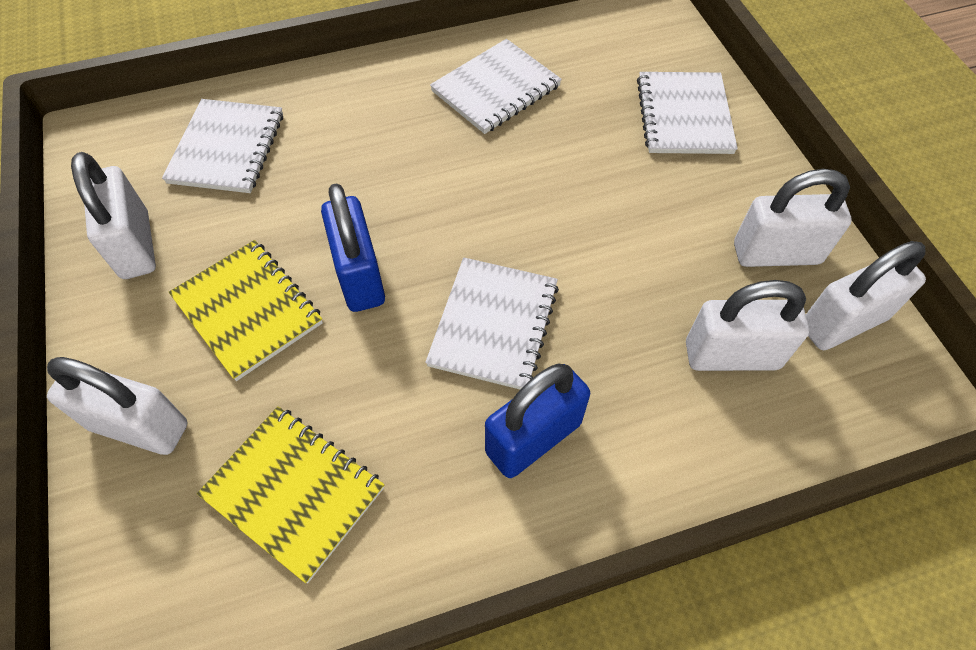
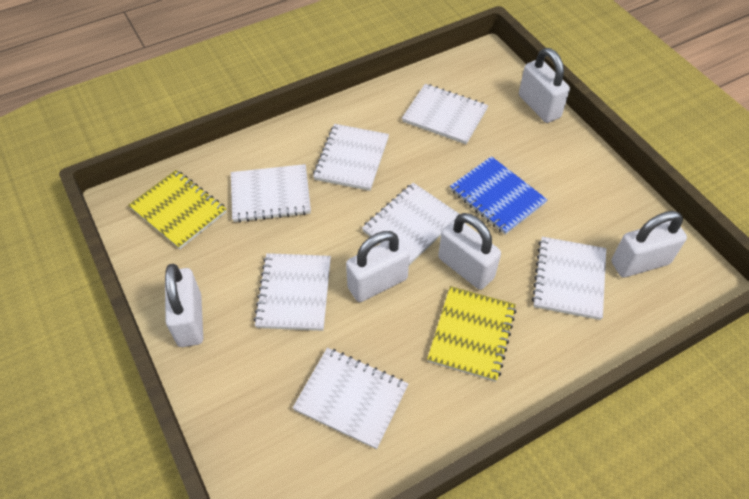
blue notebook: 0 -> 1
blue padlock: 2 -> 0
white notebook: 4 -> 7

